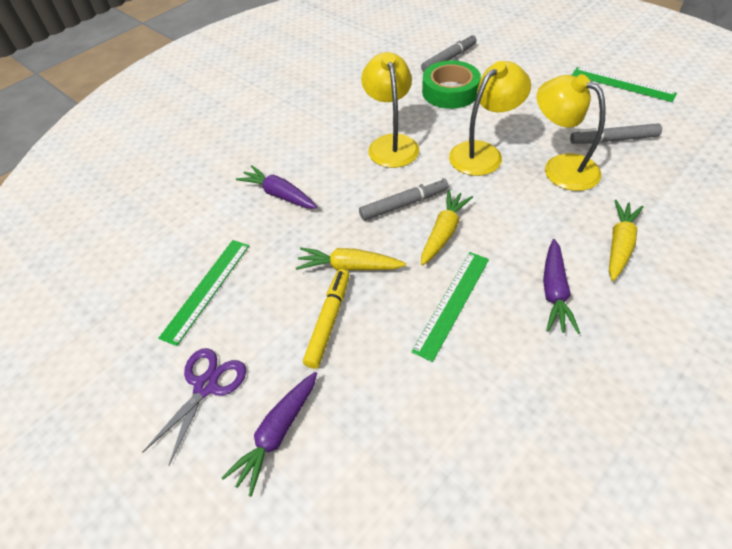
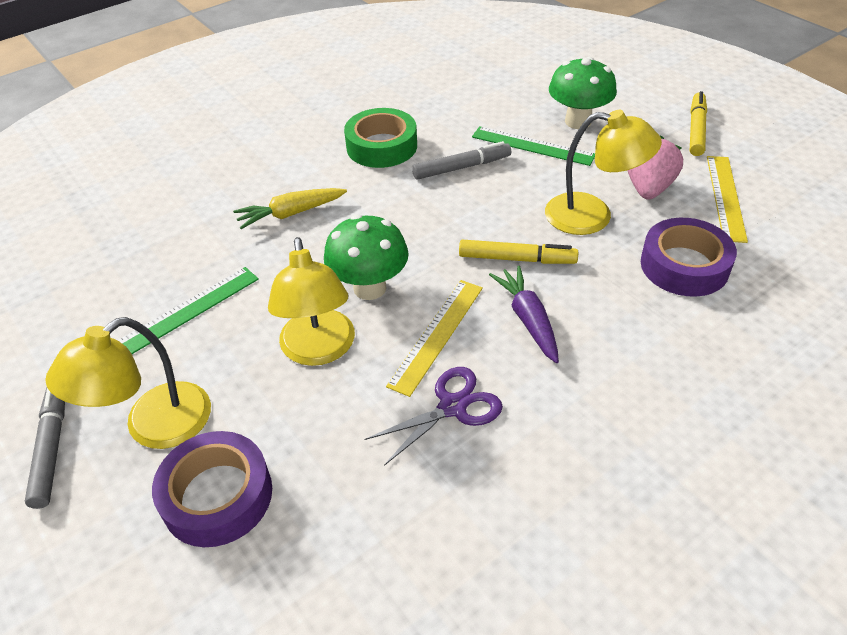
green mushroom: 0 -> 2
green ruler: 3 -> 2
grey marker: 3 -> 2
pink strawberry: 0 -> 1
purple carrot: 3 -> 1
purple tape: 0 -> 2
yellow carrot: 3 -> 1
yellow marker: 1 -> 2
yellow ruler: 0 -> 2

